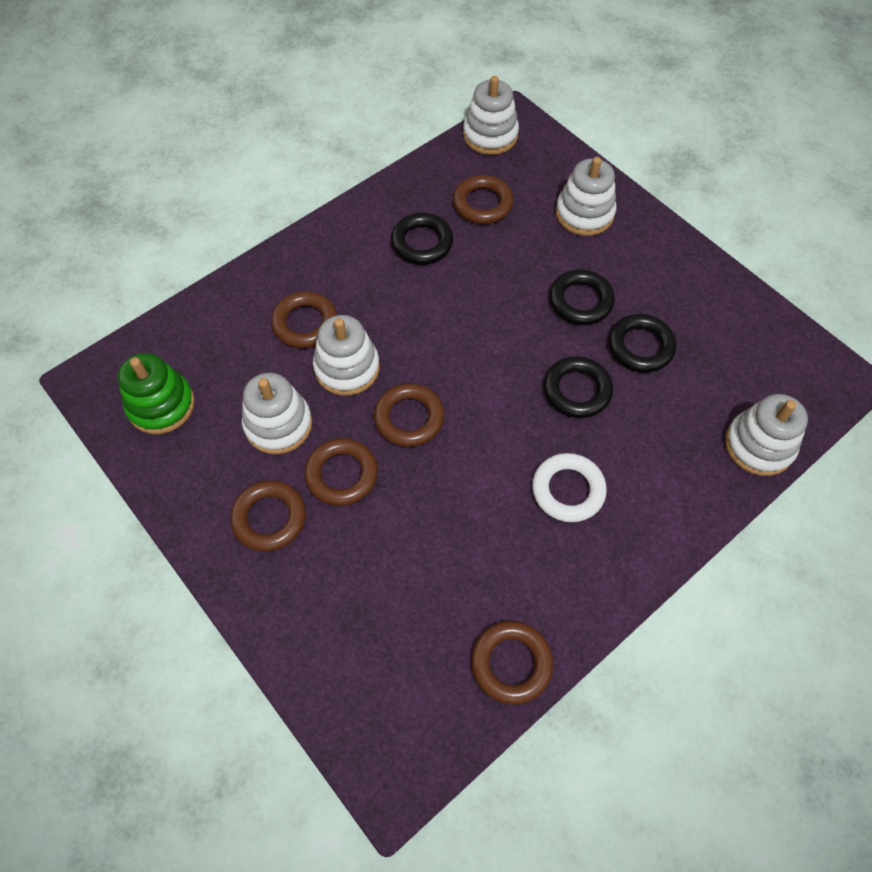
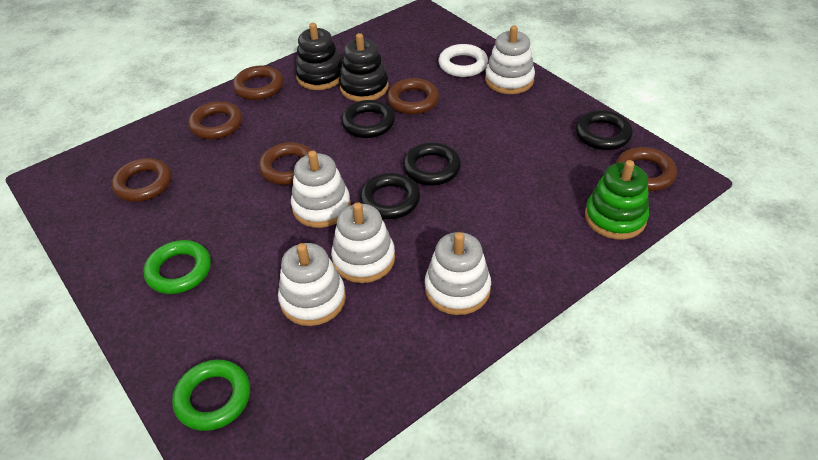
black stacking toy: 0 -> 2
green ring: 0 -> 2

